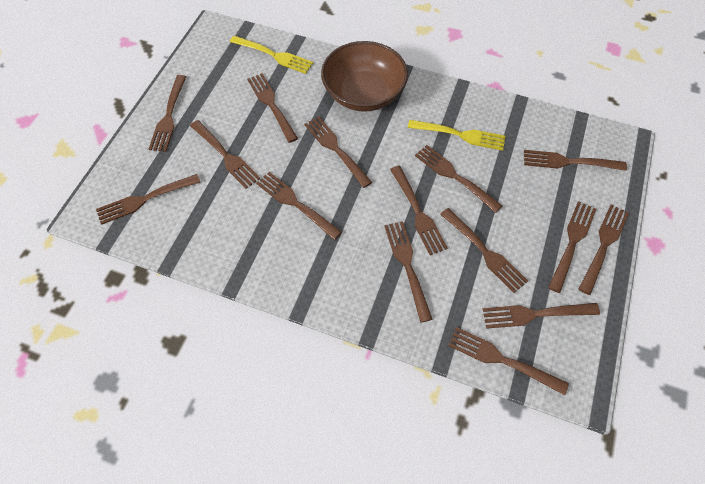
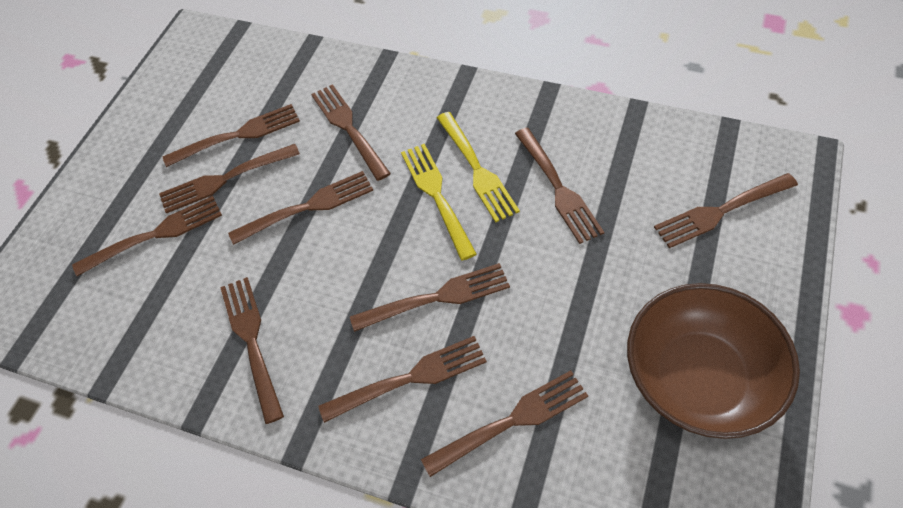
brown fork: 15 -> 11

